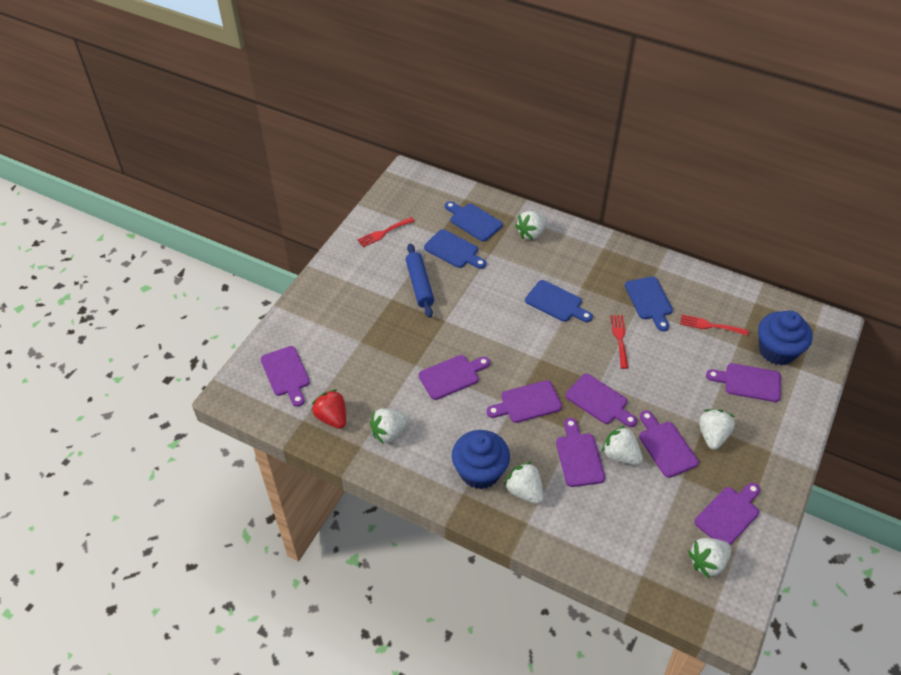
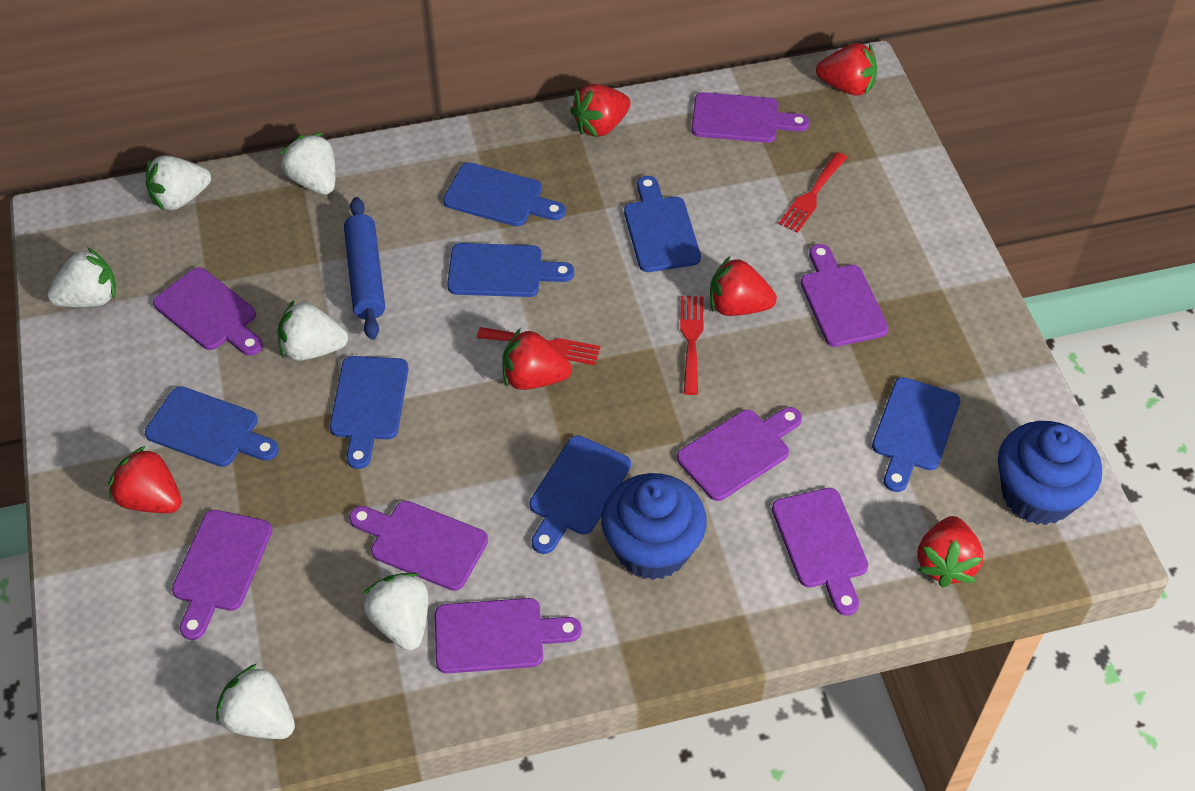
blue cutting board: 4 -> 7
red strawberry: 1 -> 6

